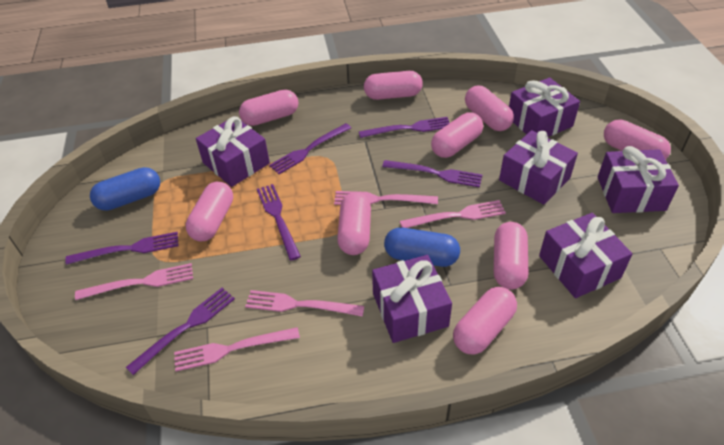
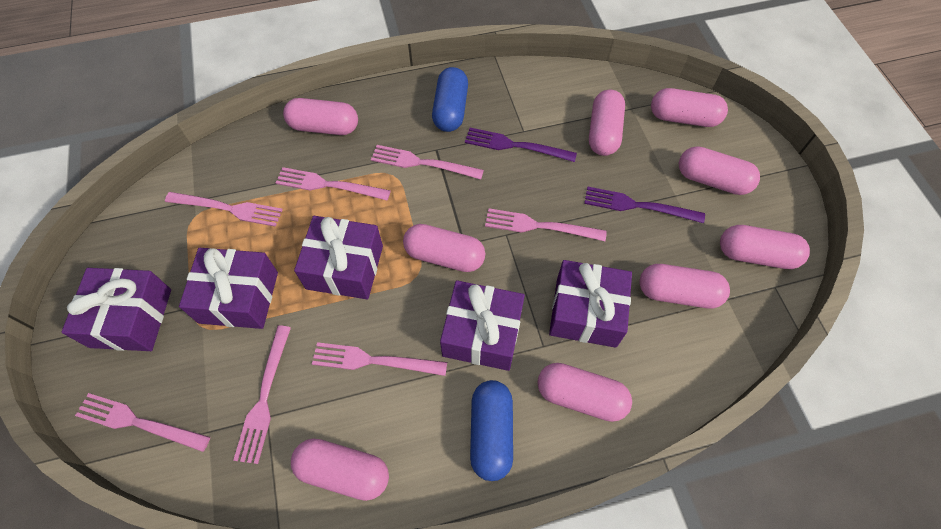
pink fork: 5 -> 7
purple fork: 6 -> 2
purple gift: 6 -> 5

